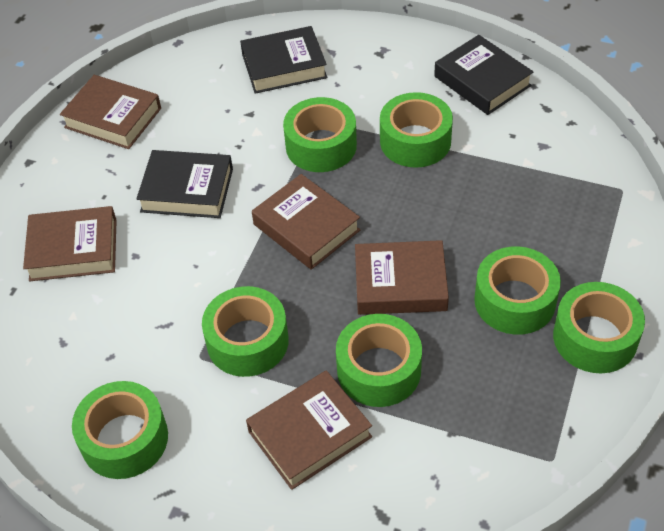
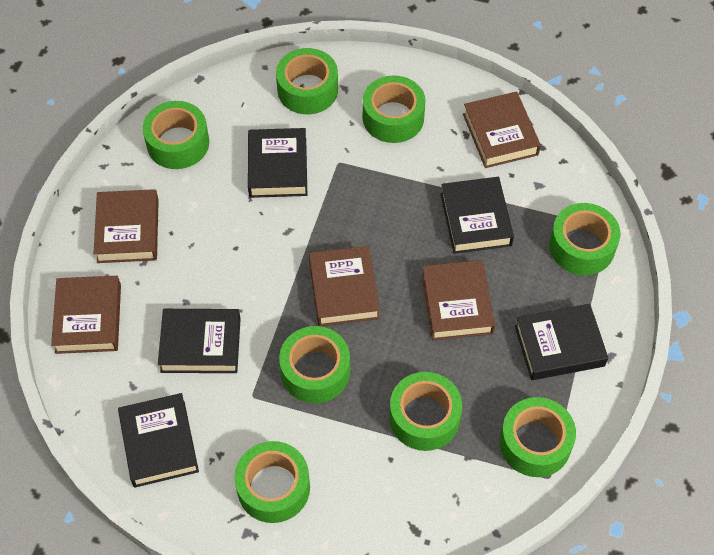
black book: 3 -> 5
green tape: 7 -> 8

